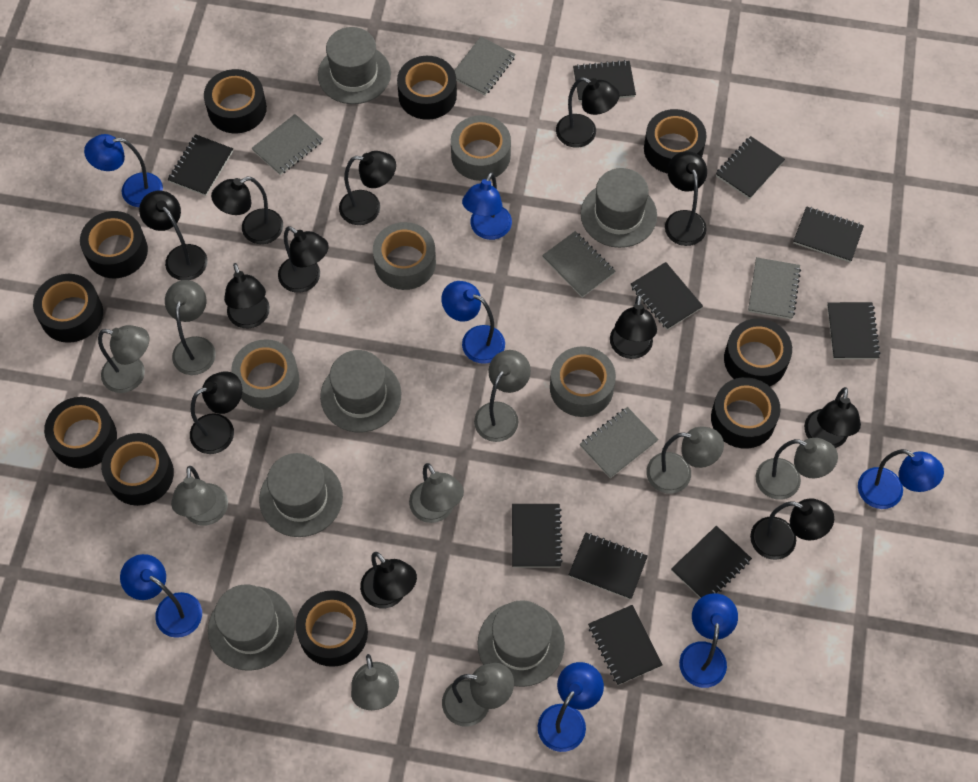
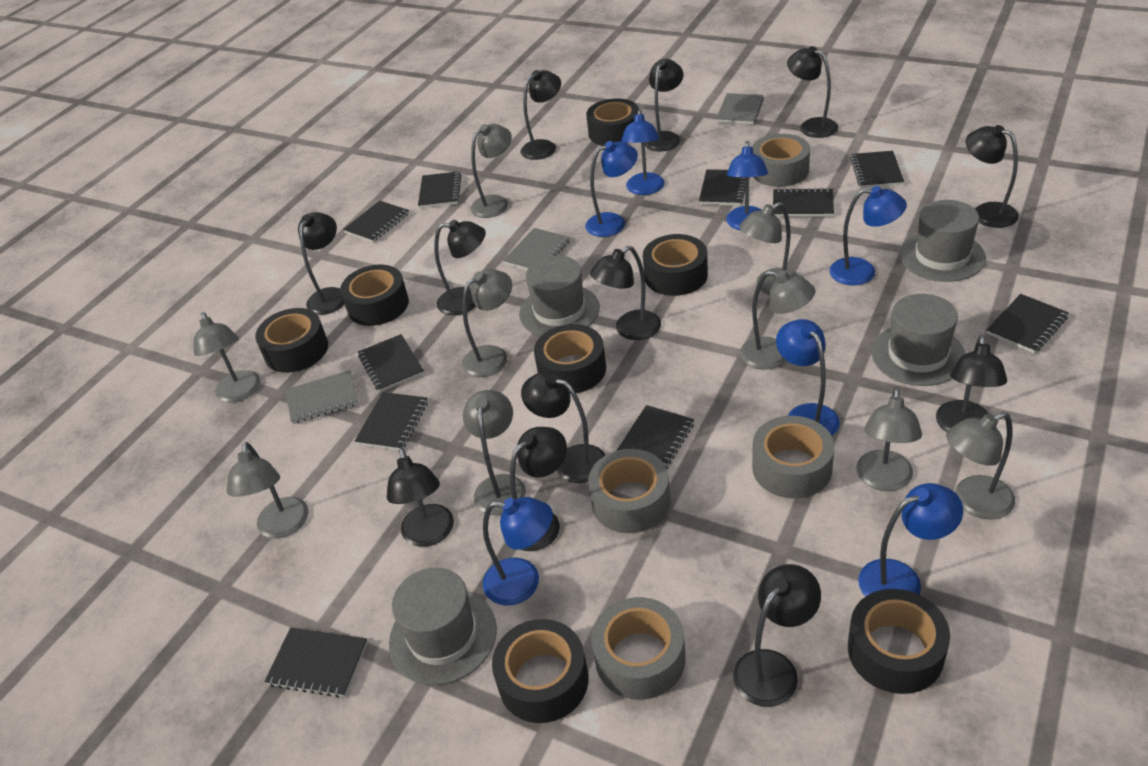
black tape: 10 -> 7
grey hat: 6 -> 4
grey notebook: 5 -> 3

